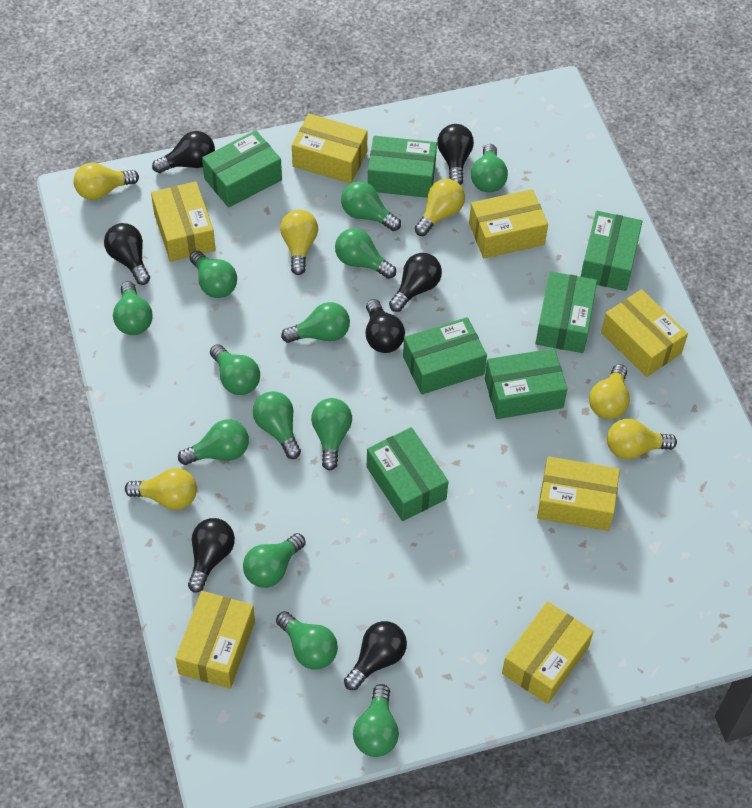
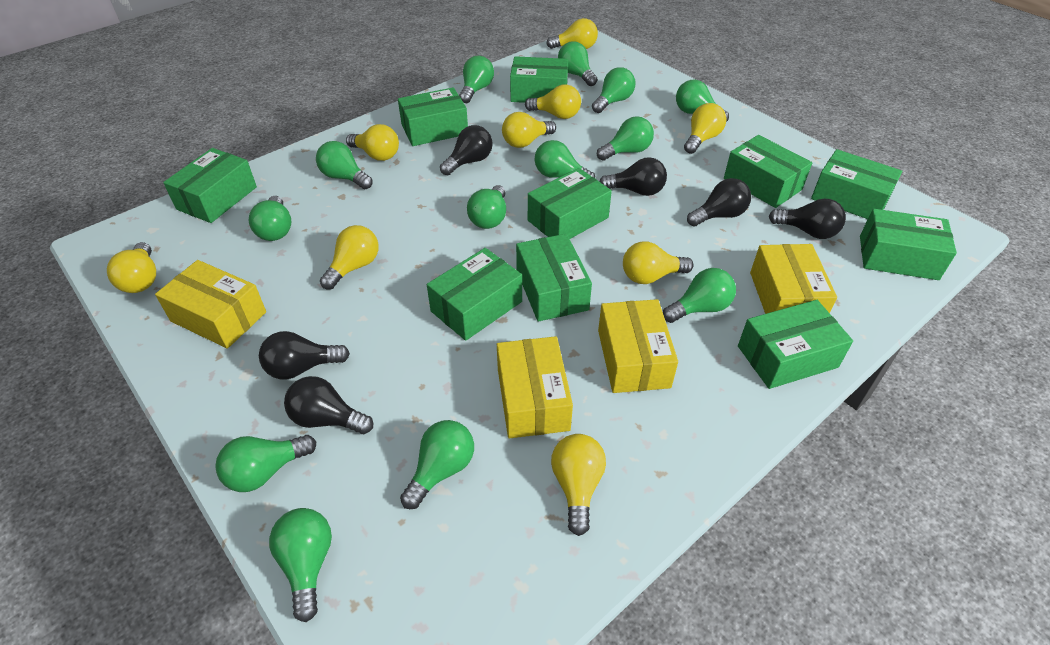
black light bulb: 7 -> 6
green box: 7 -> 10
yellow box: 7 -> 4
yellow light bulb: 6 -> 9

